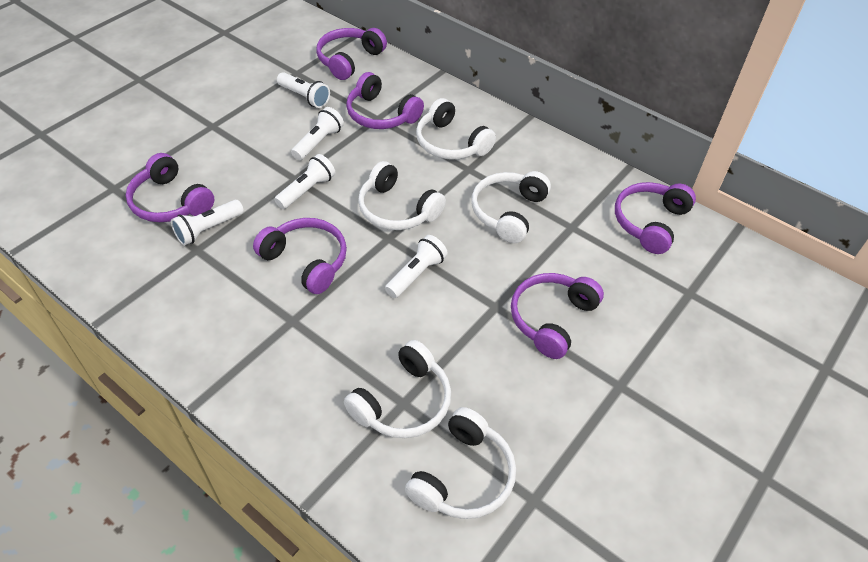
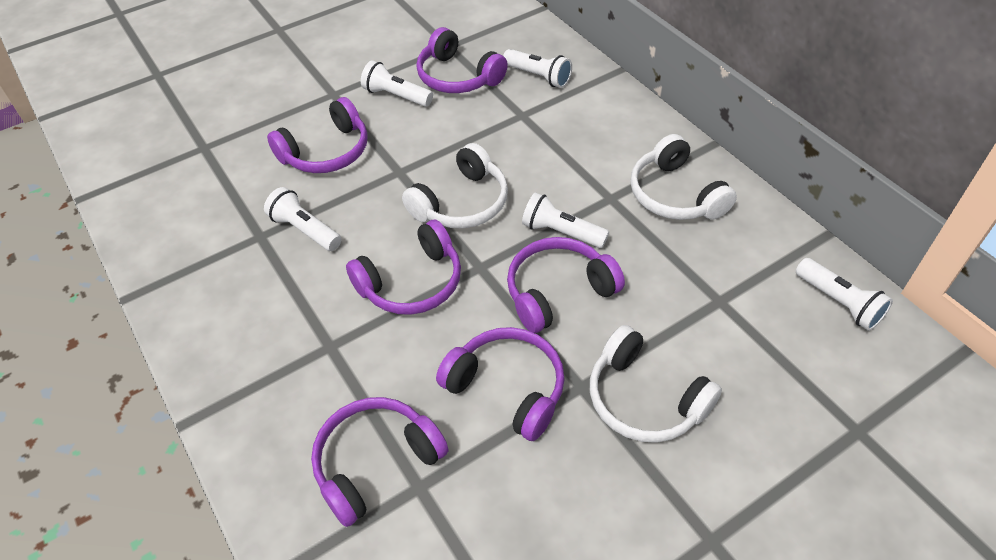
white headphones: 5 -> 3

